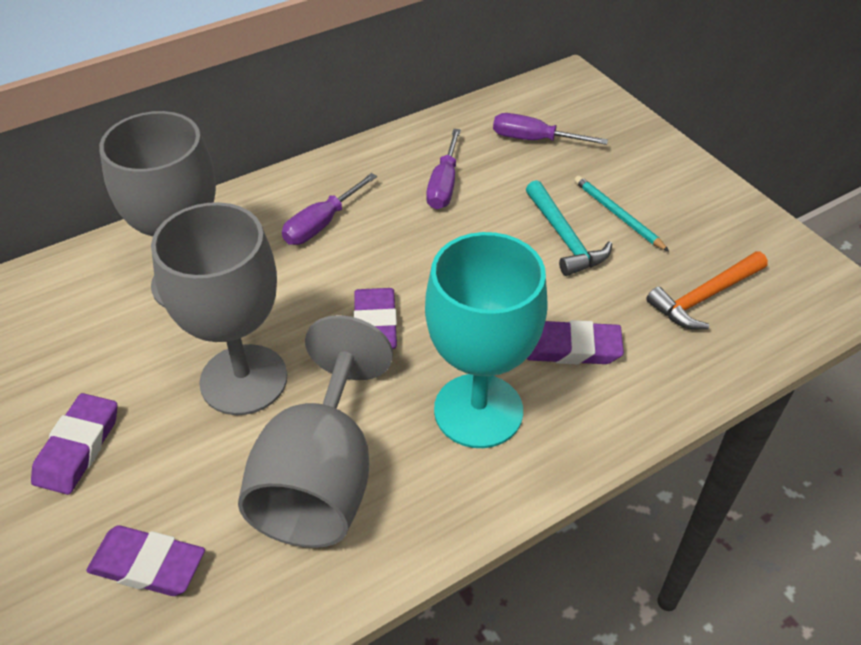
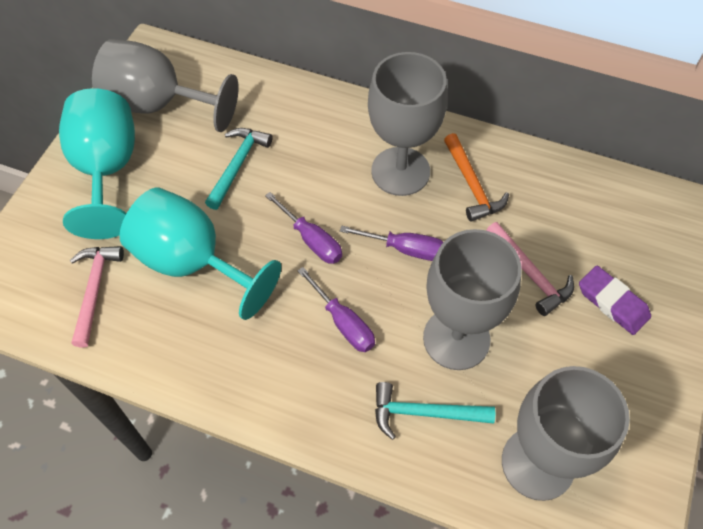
grey goblet: 3 -> 4
pink hammer: 0 -> 2
purple eraser: 4 -> 1
turquoise goblet: 1 -> 2
turquoise hammer: 1 -> 2
turquoise pencil: 1 -> 0

